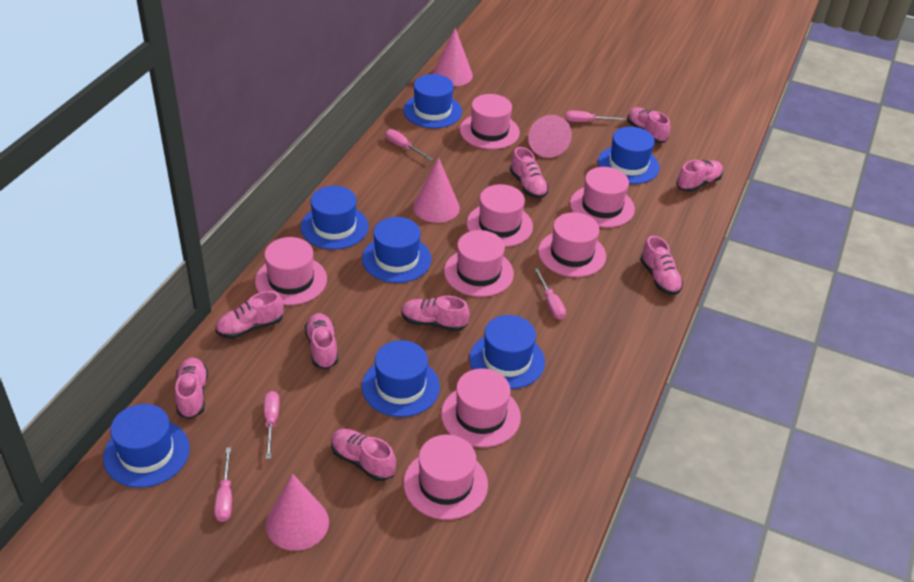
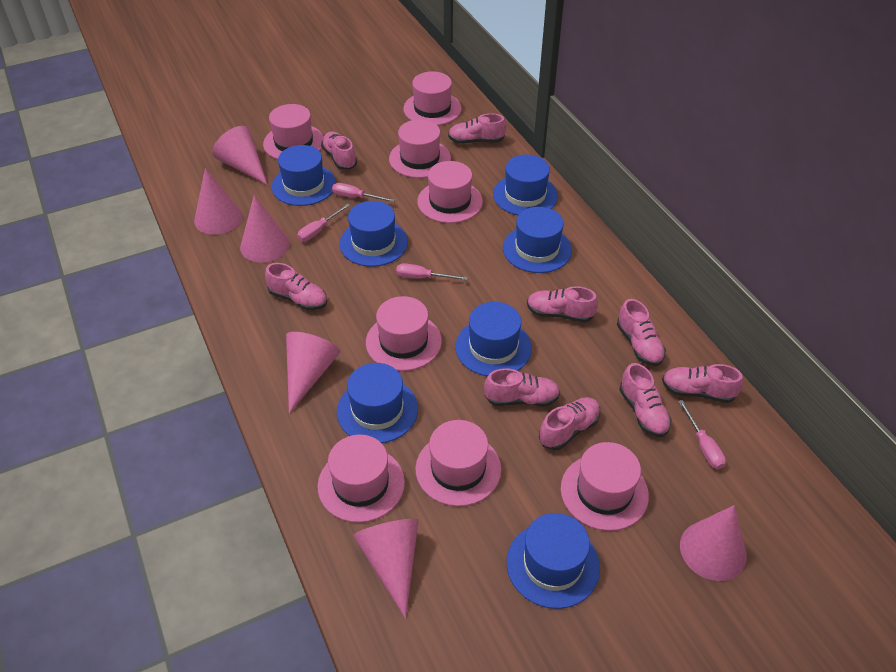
pink cone: 4 -> 6
pink screwdriver: 5 -> 4

